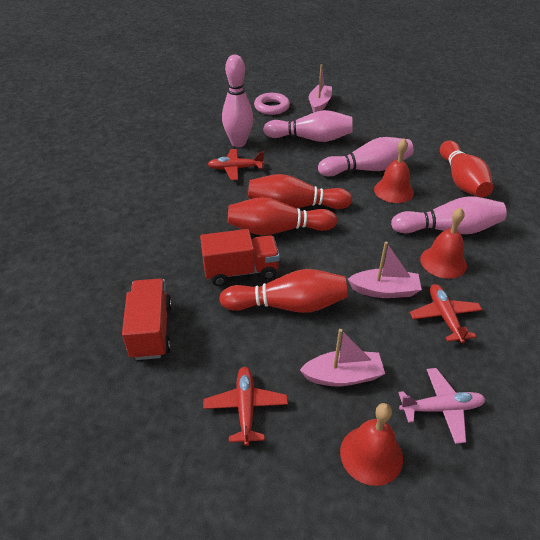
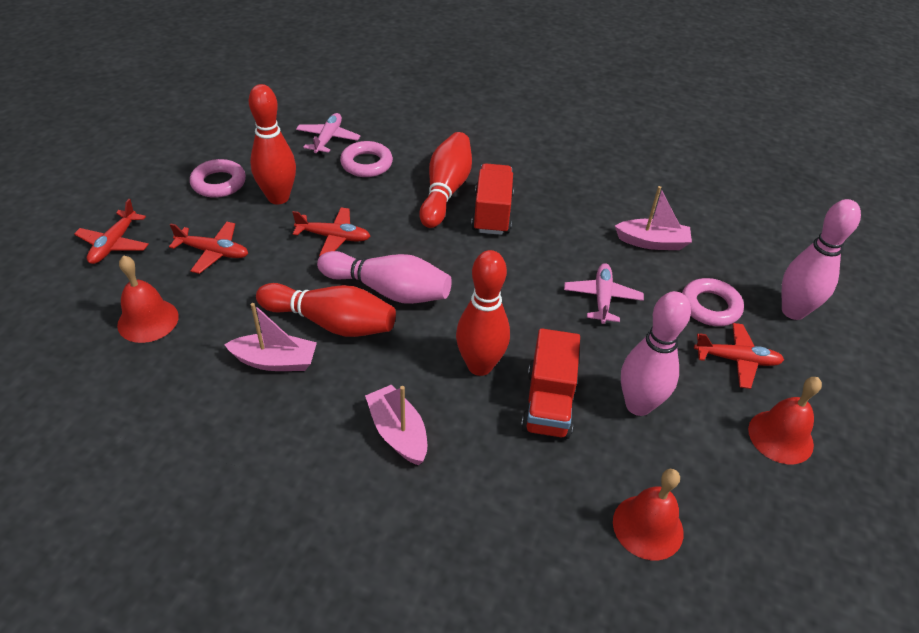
pink bowling pin: 4 -> 3
pink plane: 1 -> 2
pink ring: 1 -> 3
red plane: 3 -> 4

